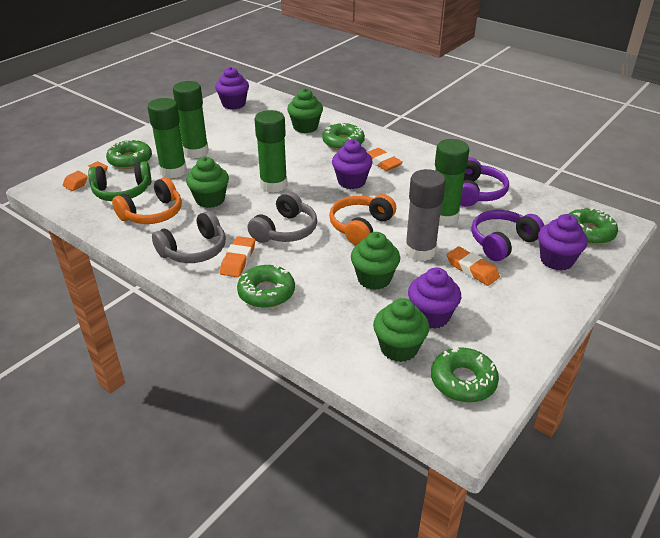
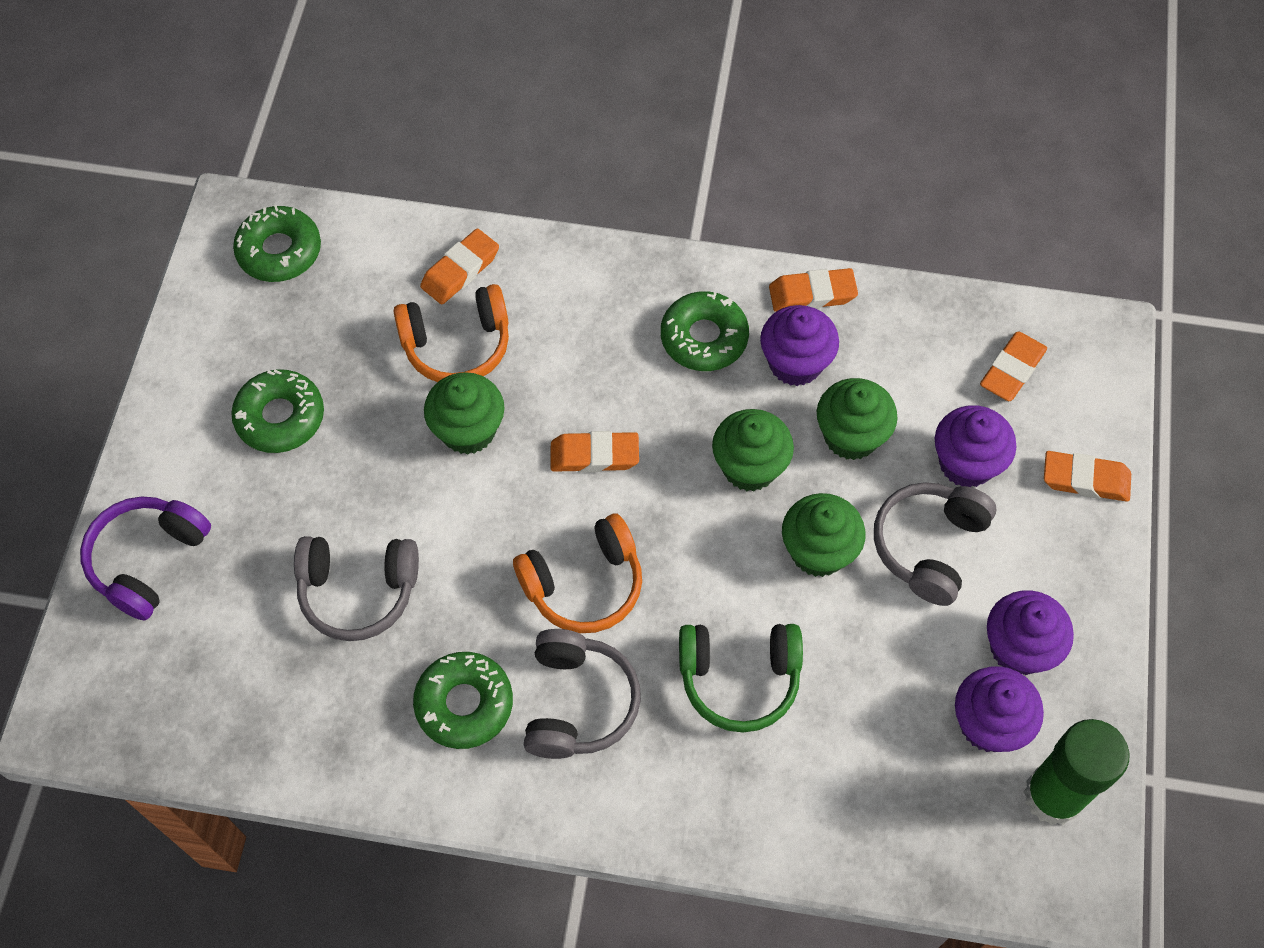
green donut: 5 -> 4
green glue stick: 4 -> 1
grey glue stick: 1 -> 0
grey headphones: 2 -> 3
orange eraser: 4 -> 5
purple headphones: 2 -> 1

